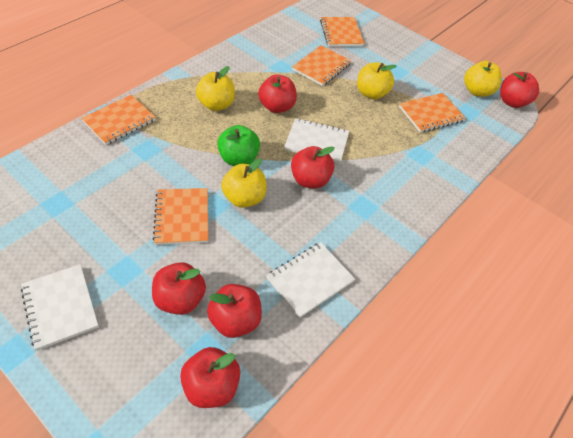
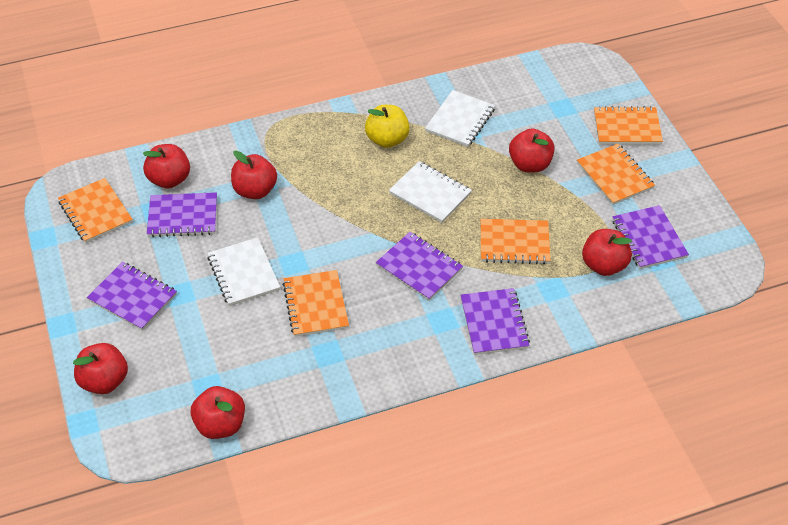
green apple: 1 -> 0
purple notebook: 0 -> 5
yellow apple: 4 -> 1

